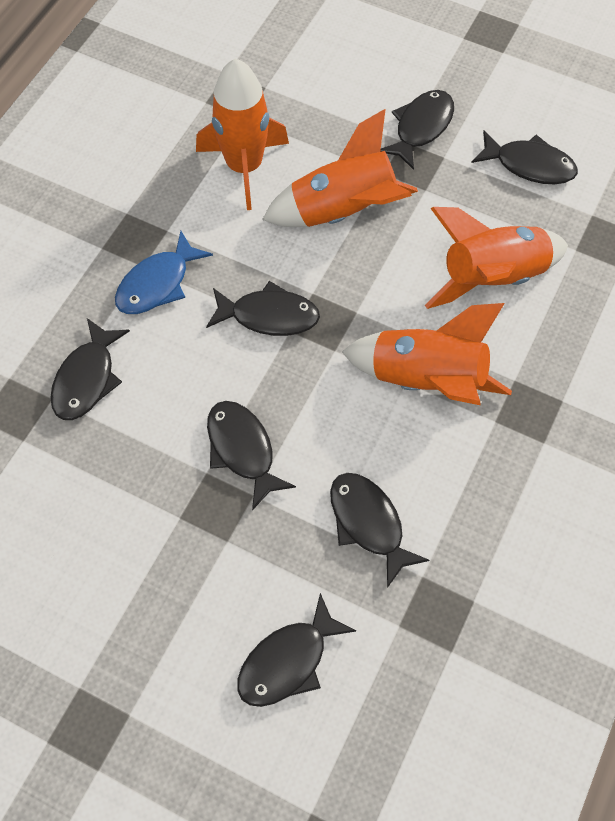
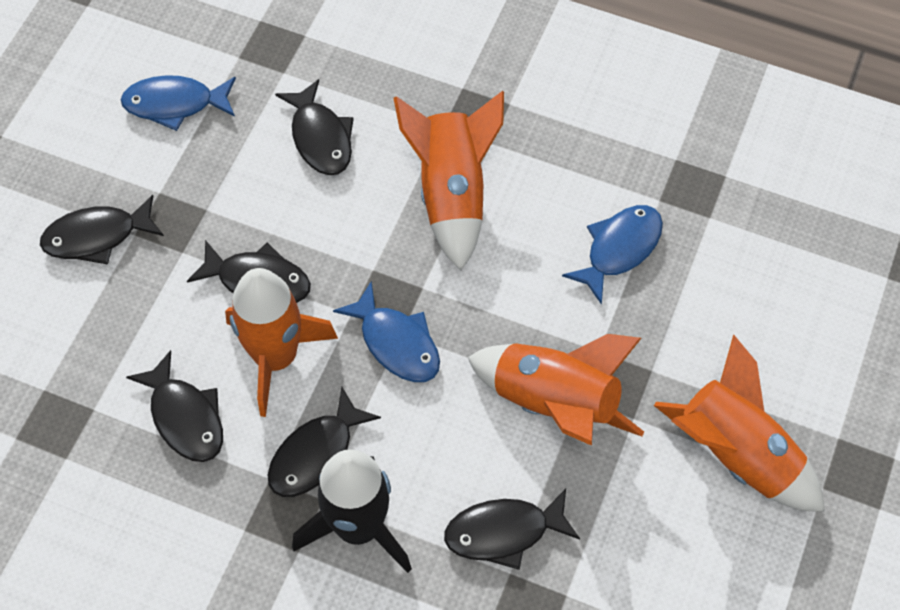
black fish: 7 -> 6
black rocket: 0 -> 1
blue fish: 1 -> 3

